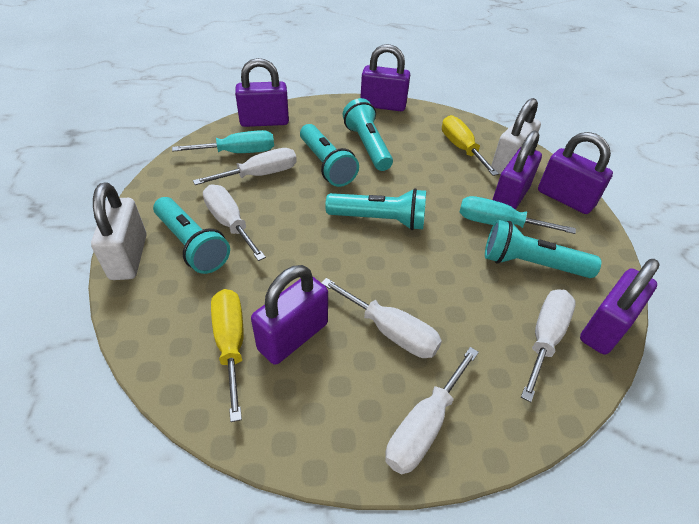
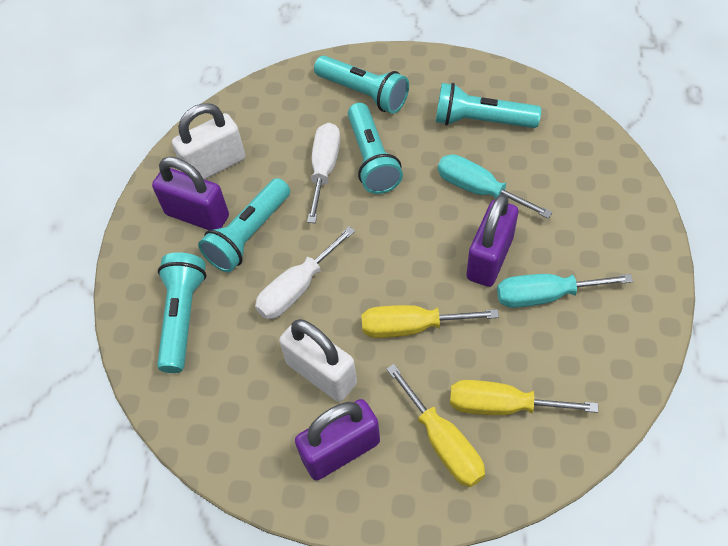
purple padlock: 6 -> 3
white screwdriver: 5 -> 2
yellow screwdriver: 2 -> 3

